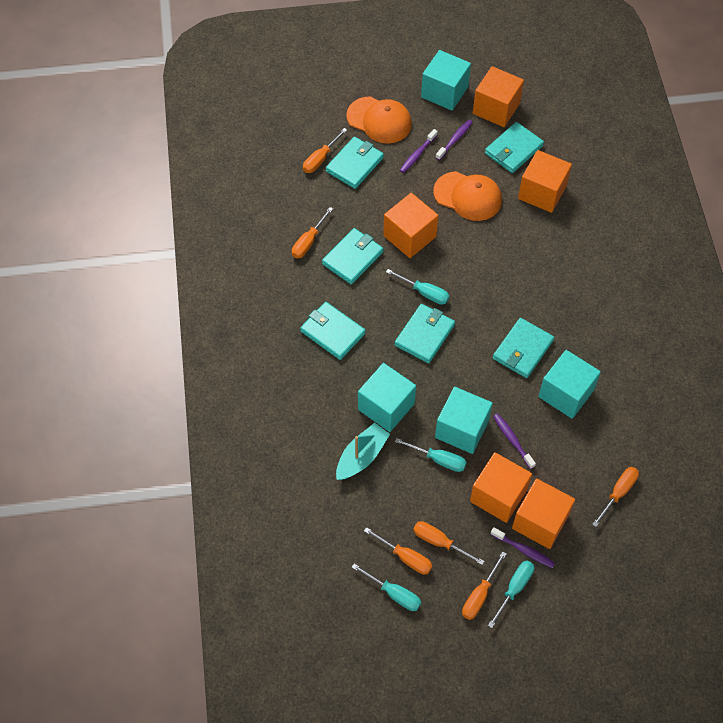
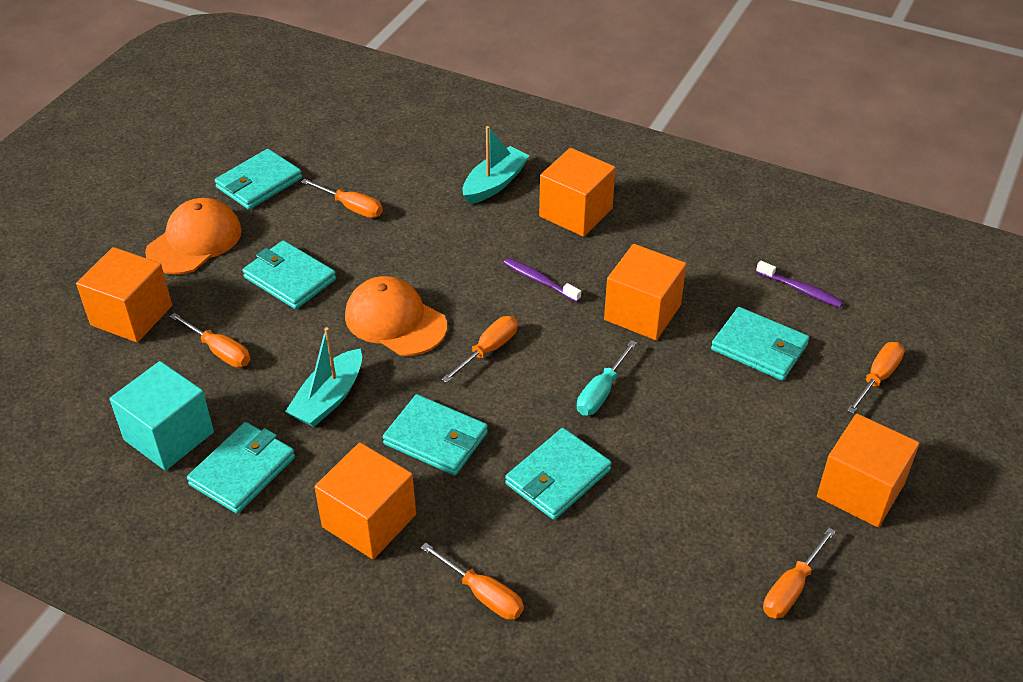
purple toothbrush: 4 -> 2
turquoise boat: 1 -> 2
turquoise cube: 4 -> 1
turquoise screwdriver: 4 -> 1

